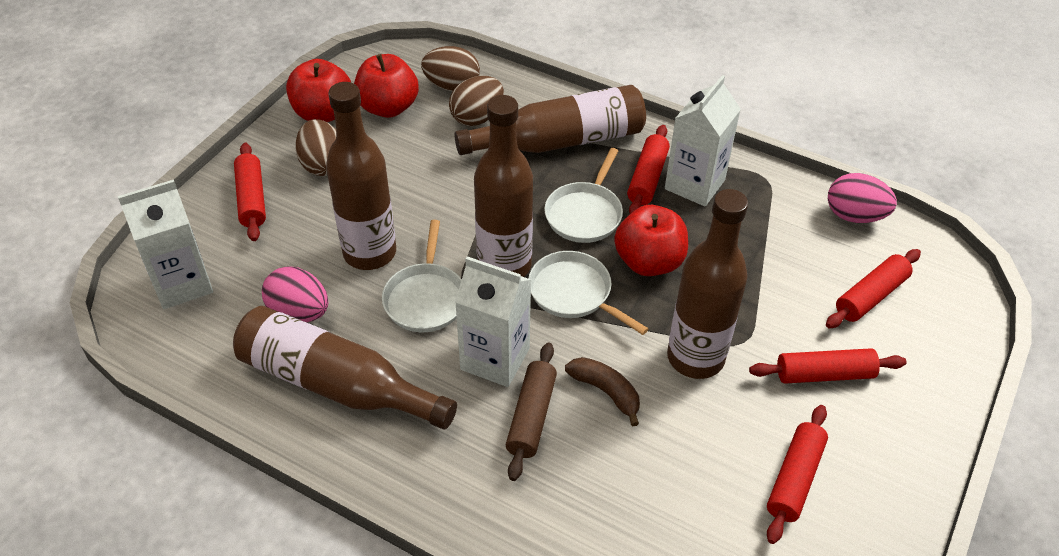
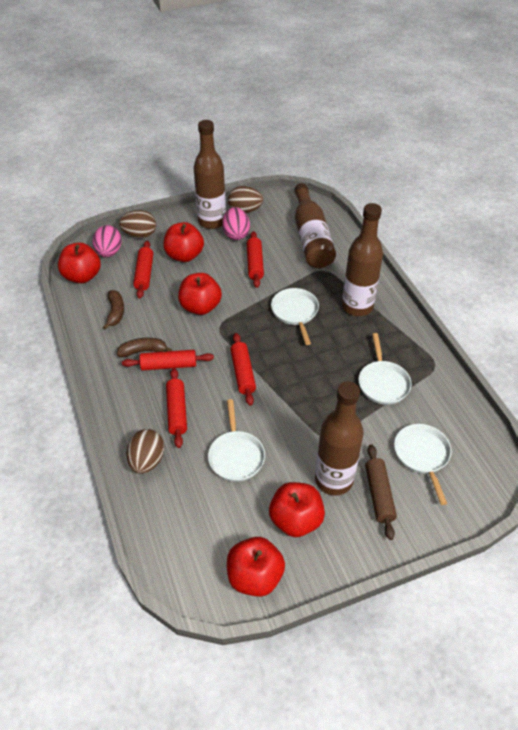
brown banana: 1 -> 2
brown bottle: 5 -> 4
red apple: 3 -> 5
white carton: 3 -> 0
white pan: 3 -> 4

